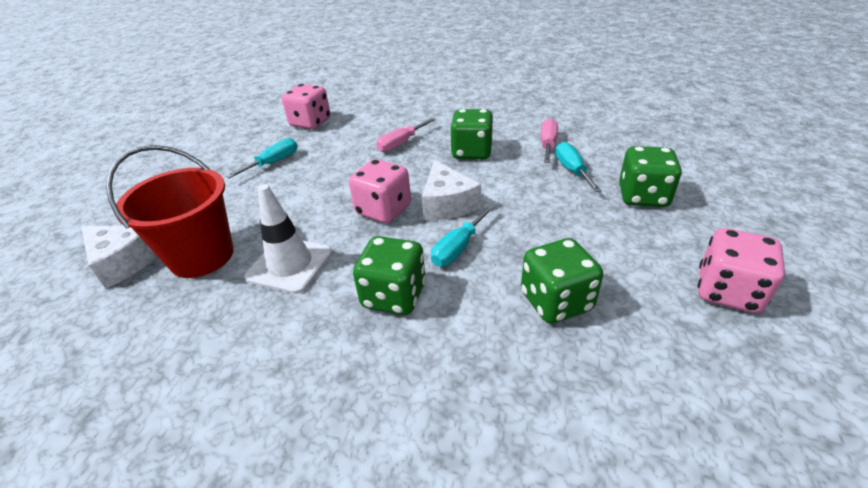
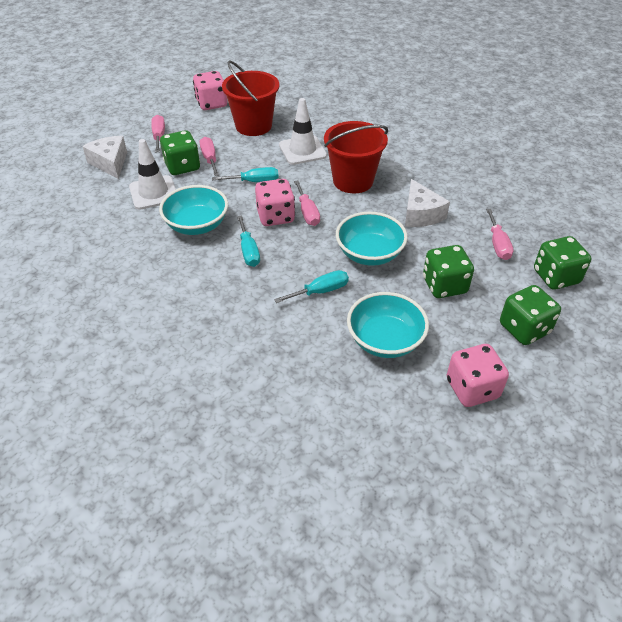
pink screwdriver: 2 -> 4
red bucket: 1 -> 2
turquoise bowl: 0 -> 3
white traffic cone: 1 -> 2

